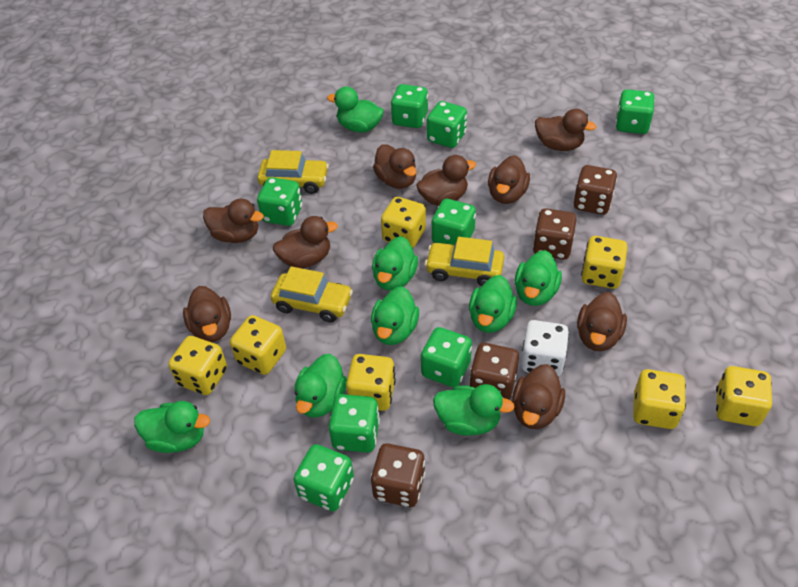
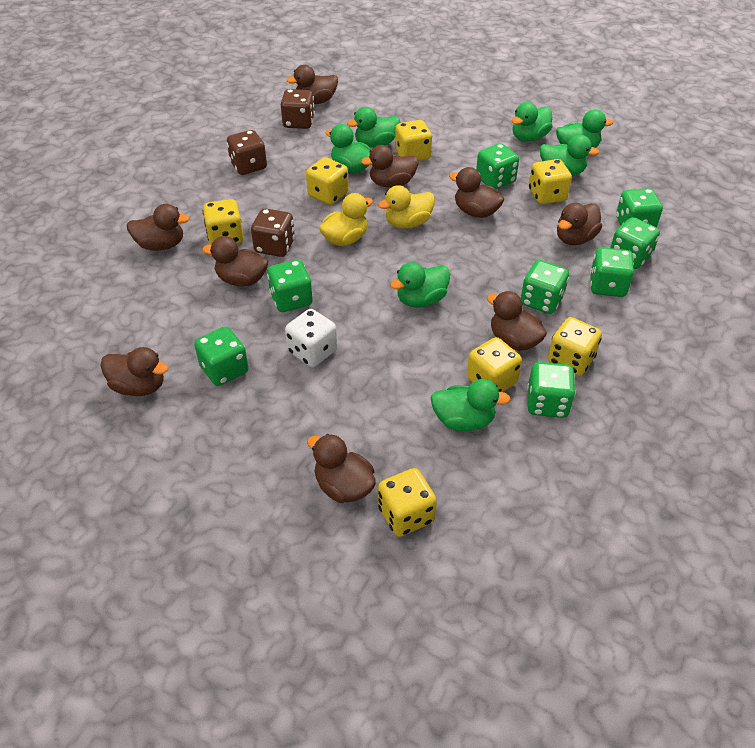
brown dice: 4 -> 3
green duck: 8 -> 7
yellow car: 3 -> 0
yellow duck: 0 -> 2

